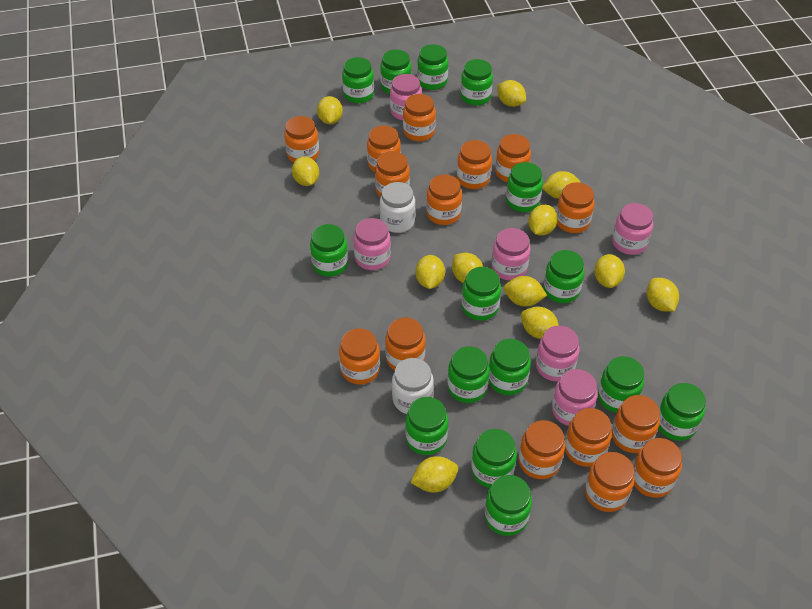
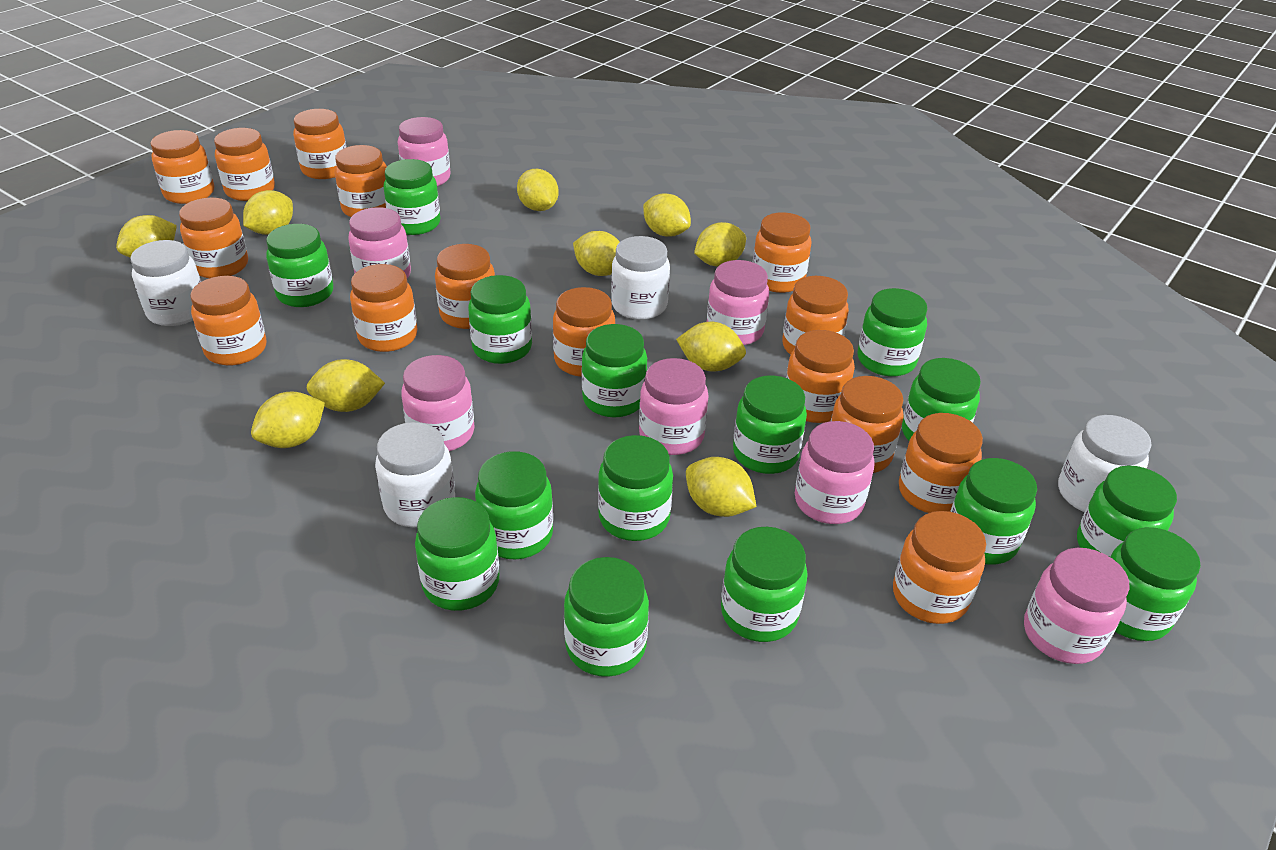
pink jar: 6 -> 7
white jar: 2 -> 4
yellow lemon: 12 -> 10

